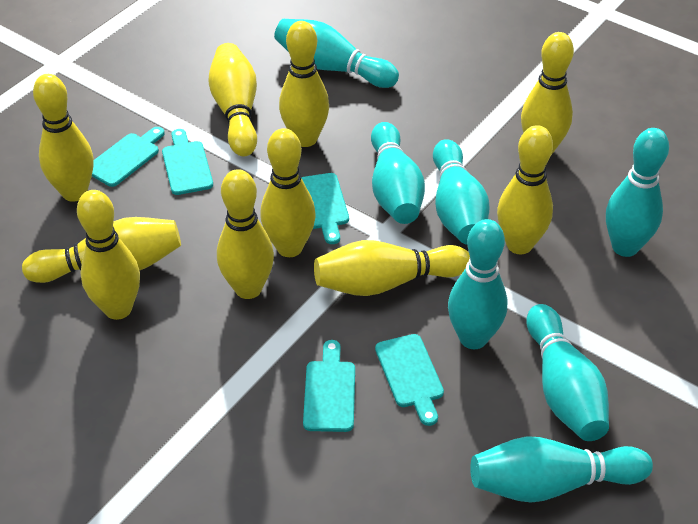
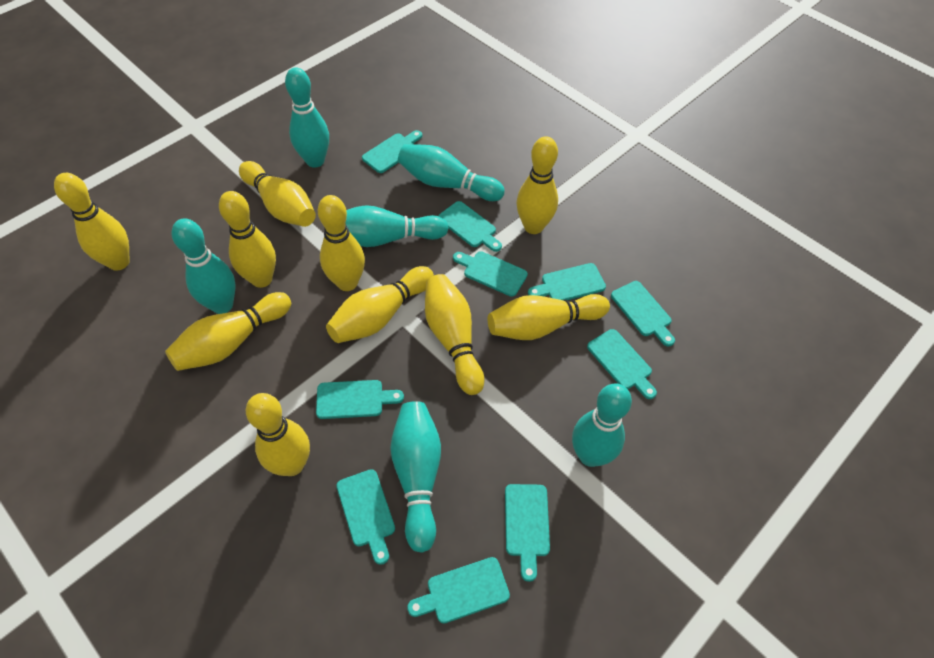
turquoise bowling pin: 7 -> 6
turquoise cutting board: 5 -> 10

